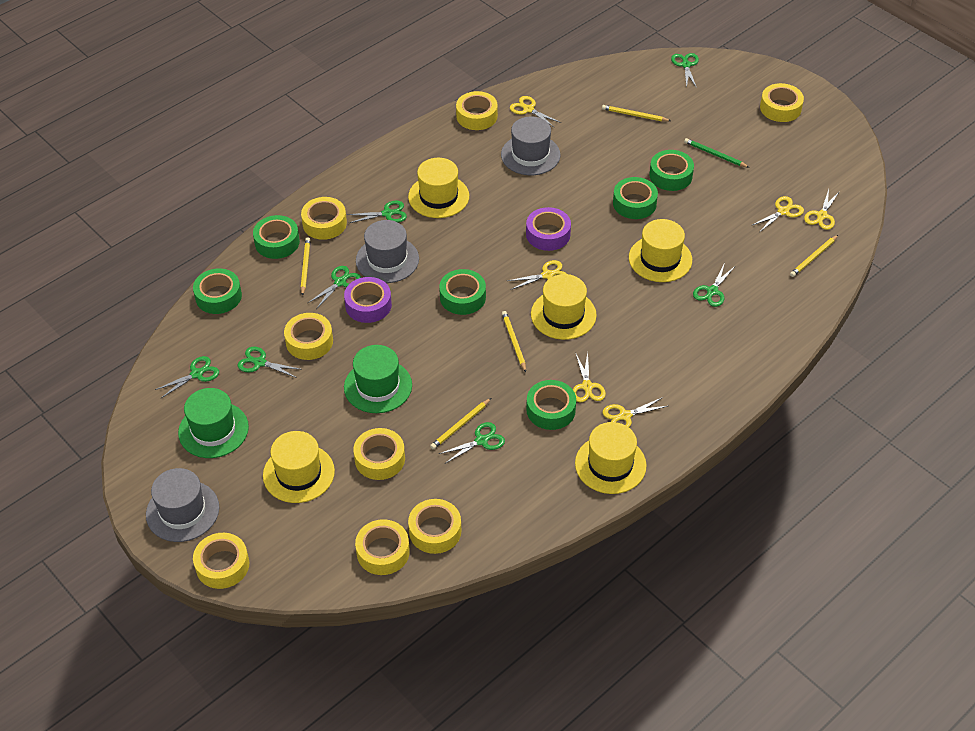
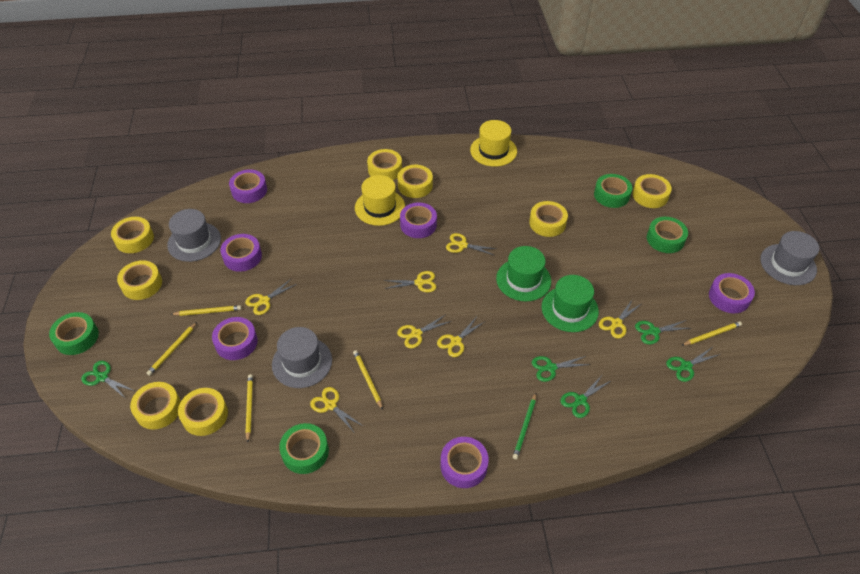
green scissors: 7 -> 5
green tape: 6 -> 4
purple tape: 2 -> 6
yellow hat: 5 -> 2
yellow scissors: 6 -> 7

